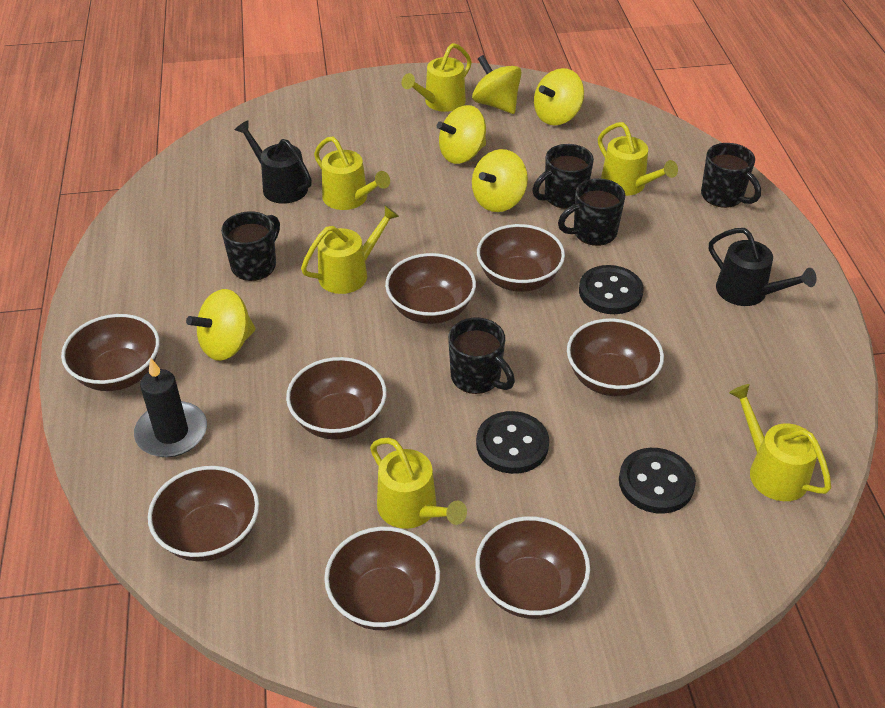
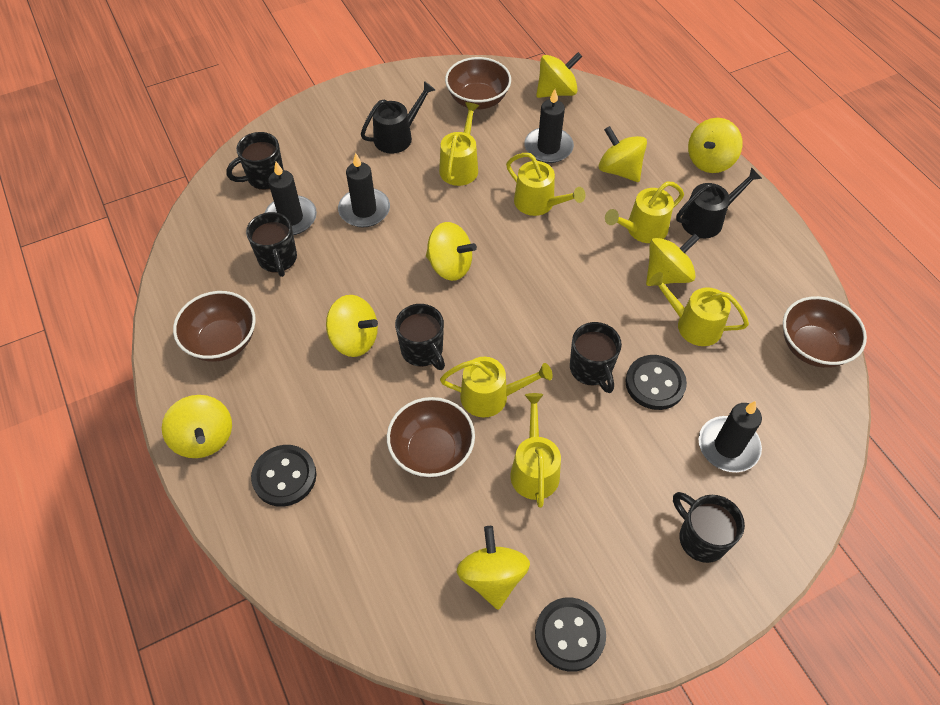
black candle: 1 -> 4
brown bowl: 8 -> 4
yellow spinning top: 5 -> 8

